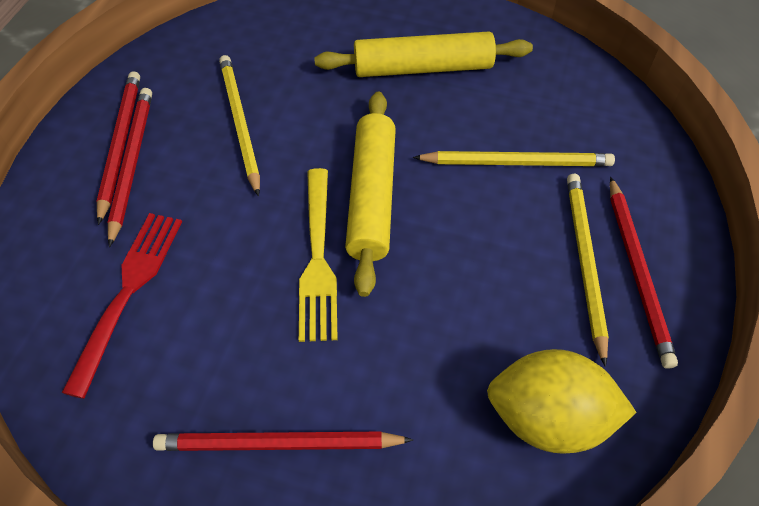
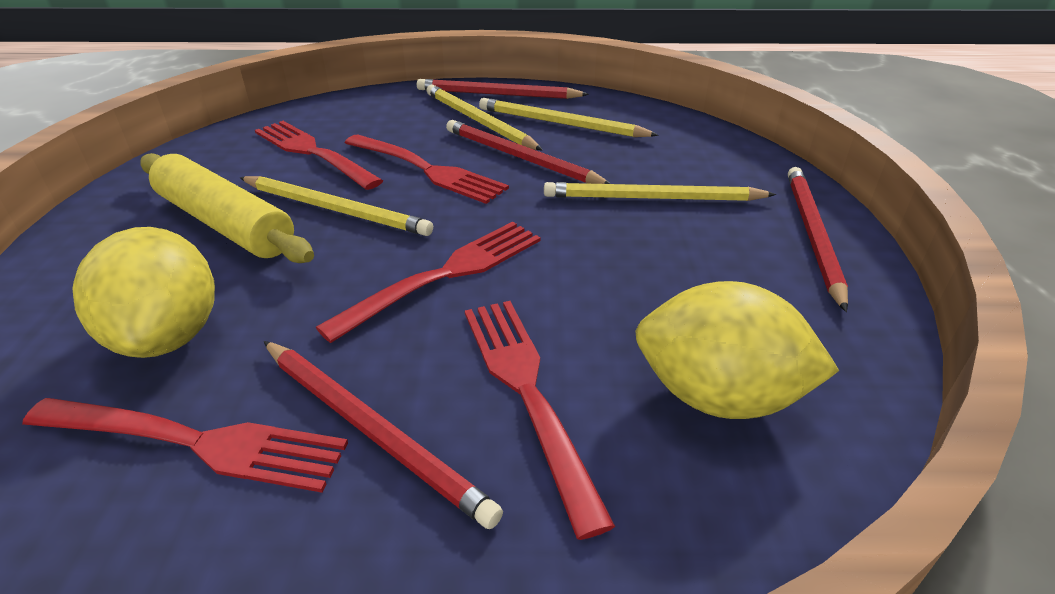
red fork: 1 -> 5
yellow fork: 1 -> 0
yellow lemon: 1 -> 2
yellow pencil: 3 -> 4
yellow rolling pin: 2 -> 1

